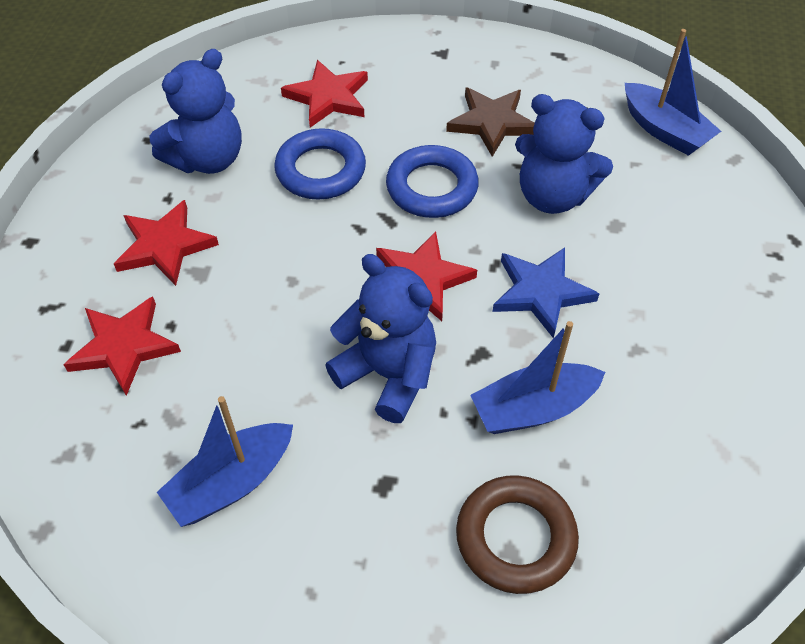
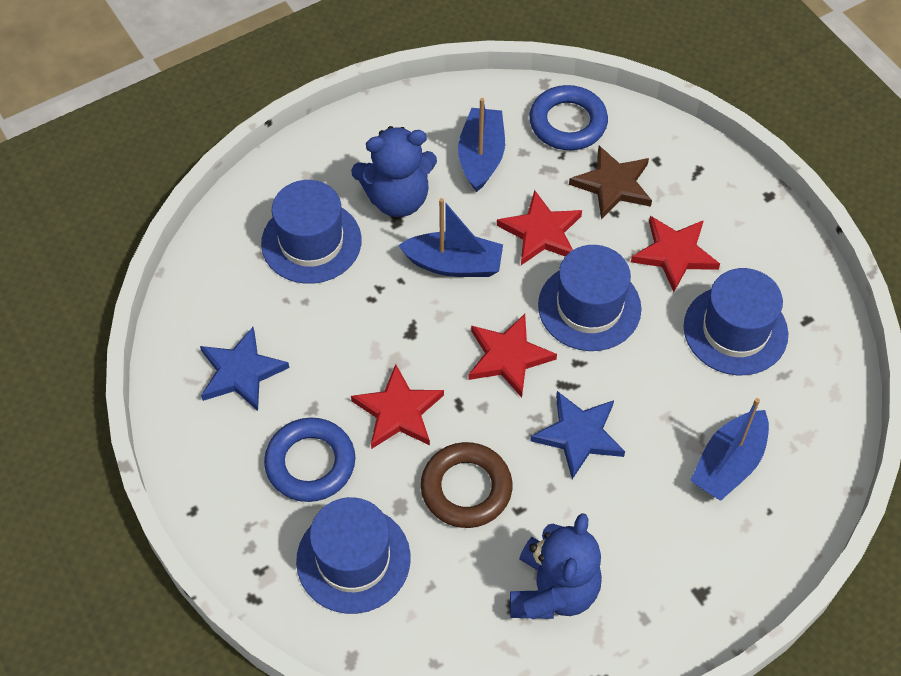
blue hat: 0 -> 4
blue star: 1 -> 2
blue teddy bear: 3 -> 2

